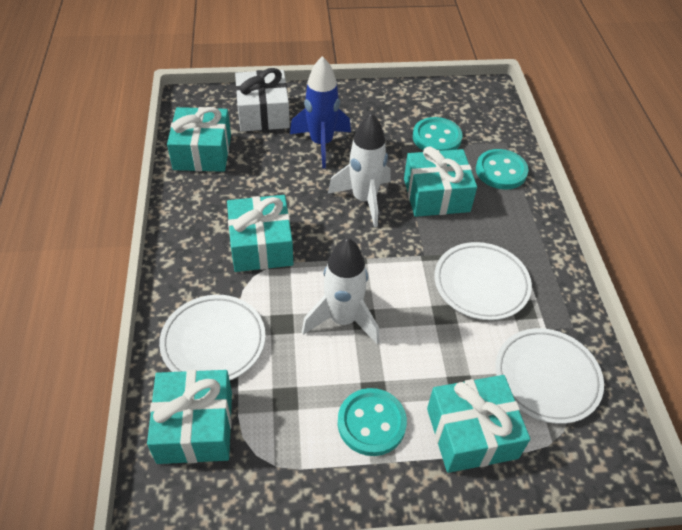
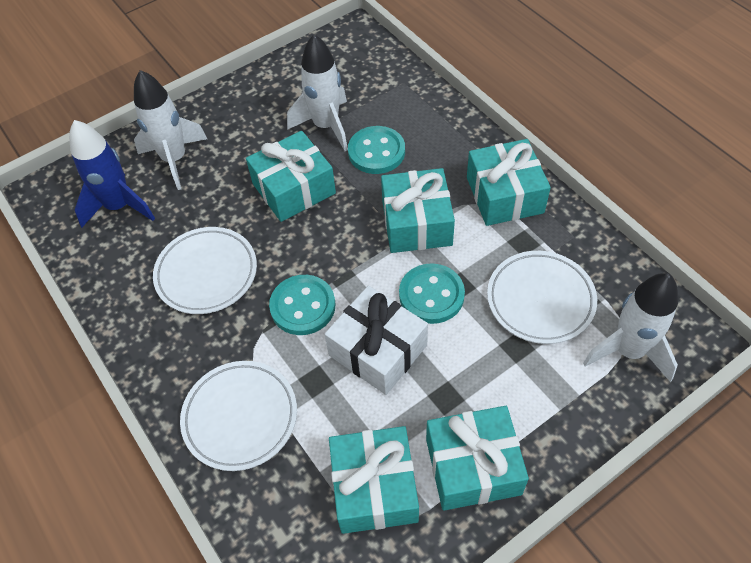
white rocket: 2 -> 3

